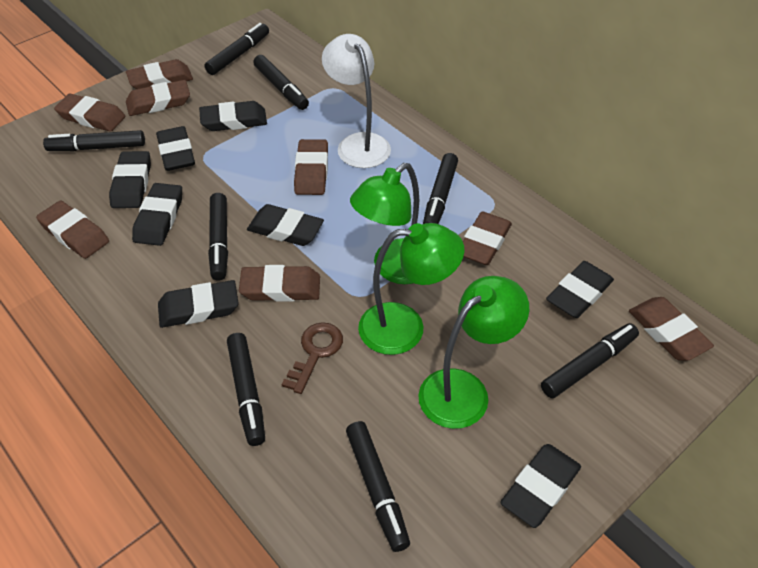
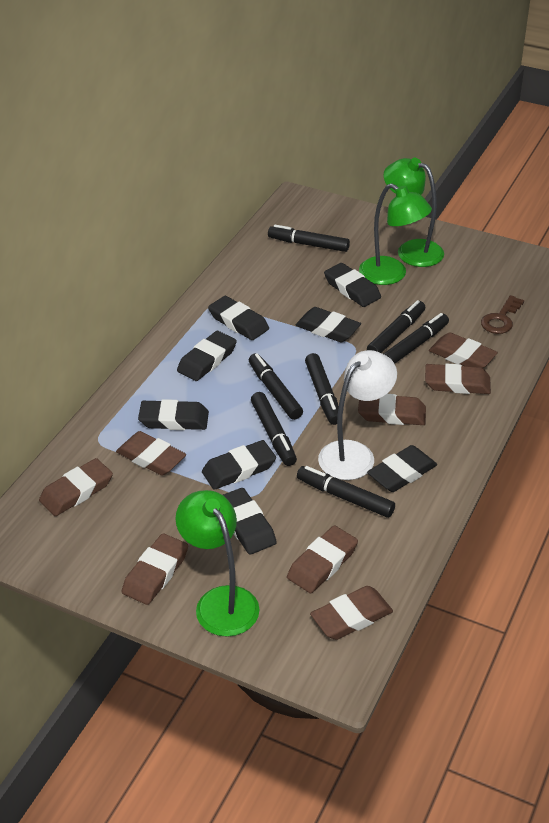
black marker: 8 -> 7

